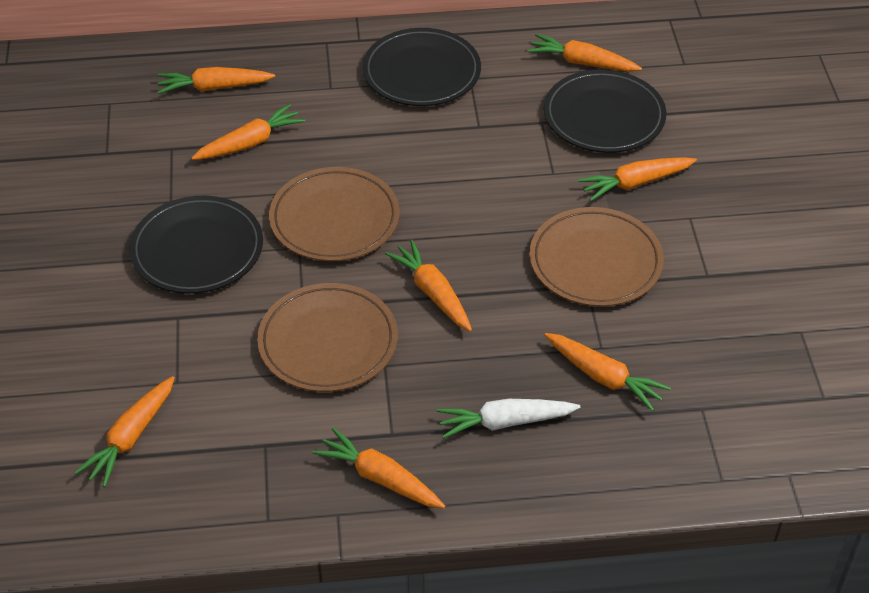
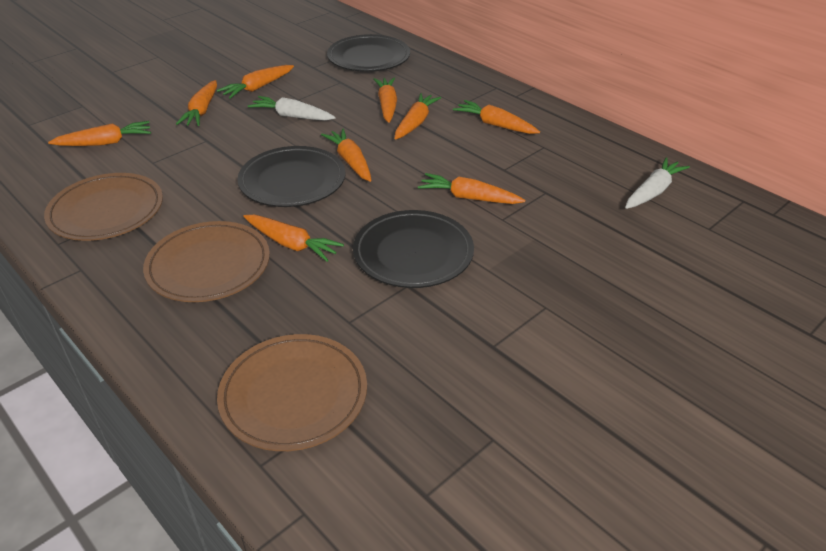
orange carrot: 8 -> 9
white carrot: 1 -> 2

